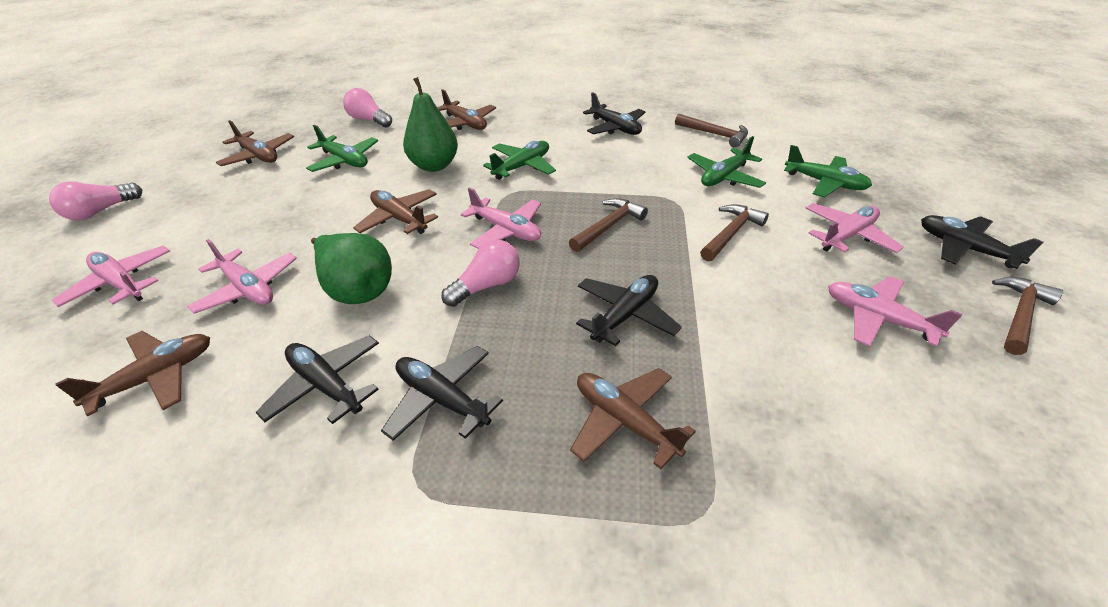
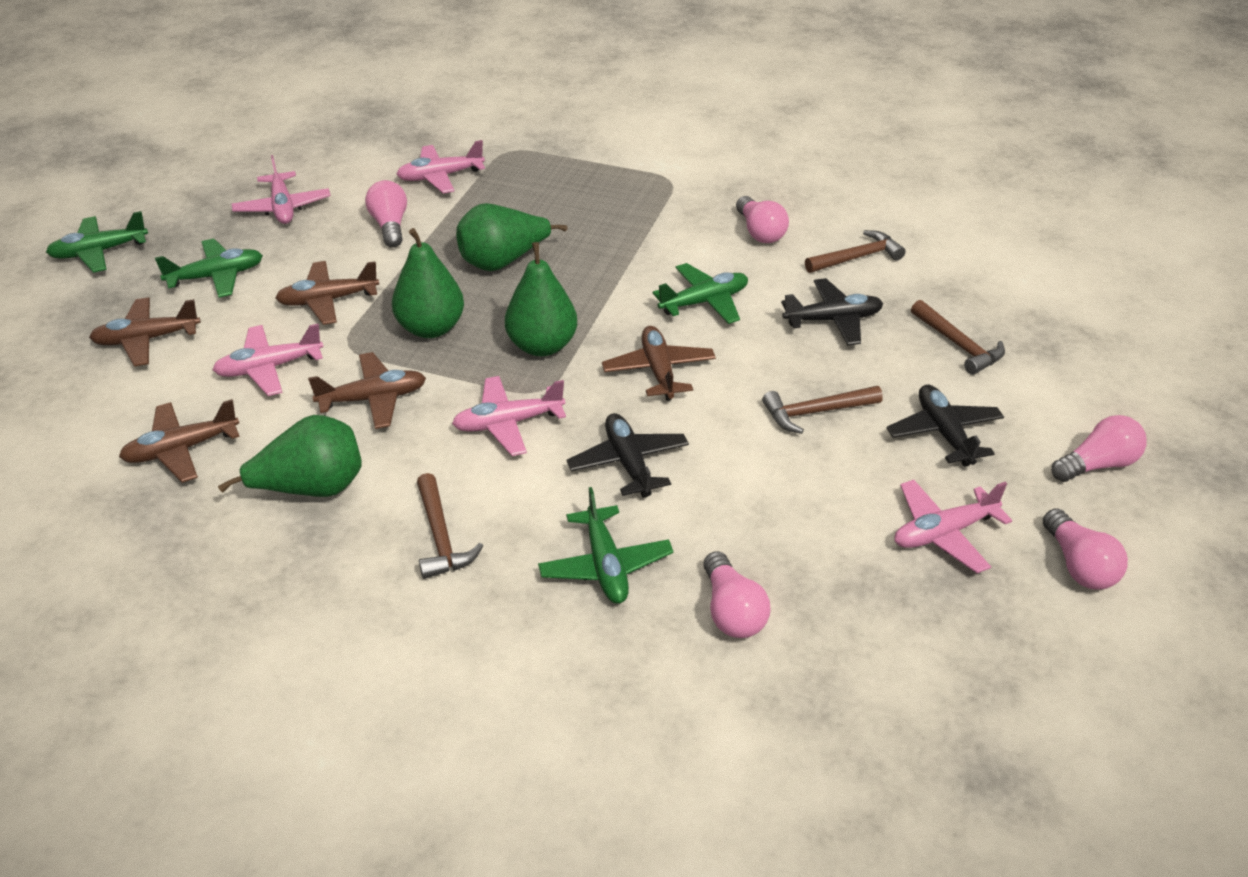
black plane: 5 -> 3
green pear: 2 -> 4
pink light bulb: 3 -> 5

